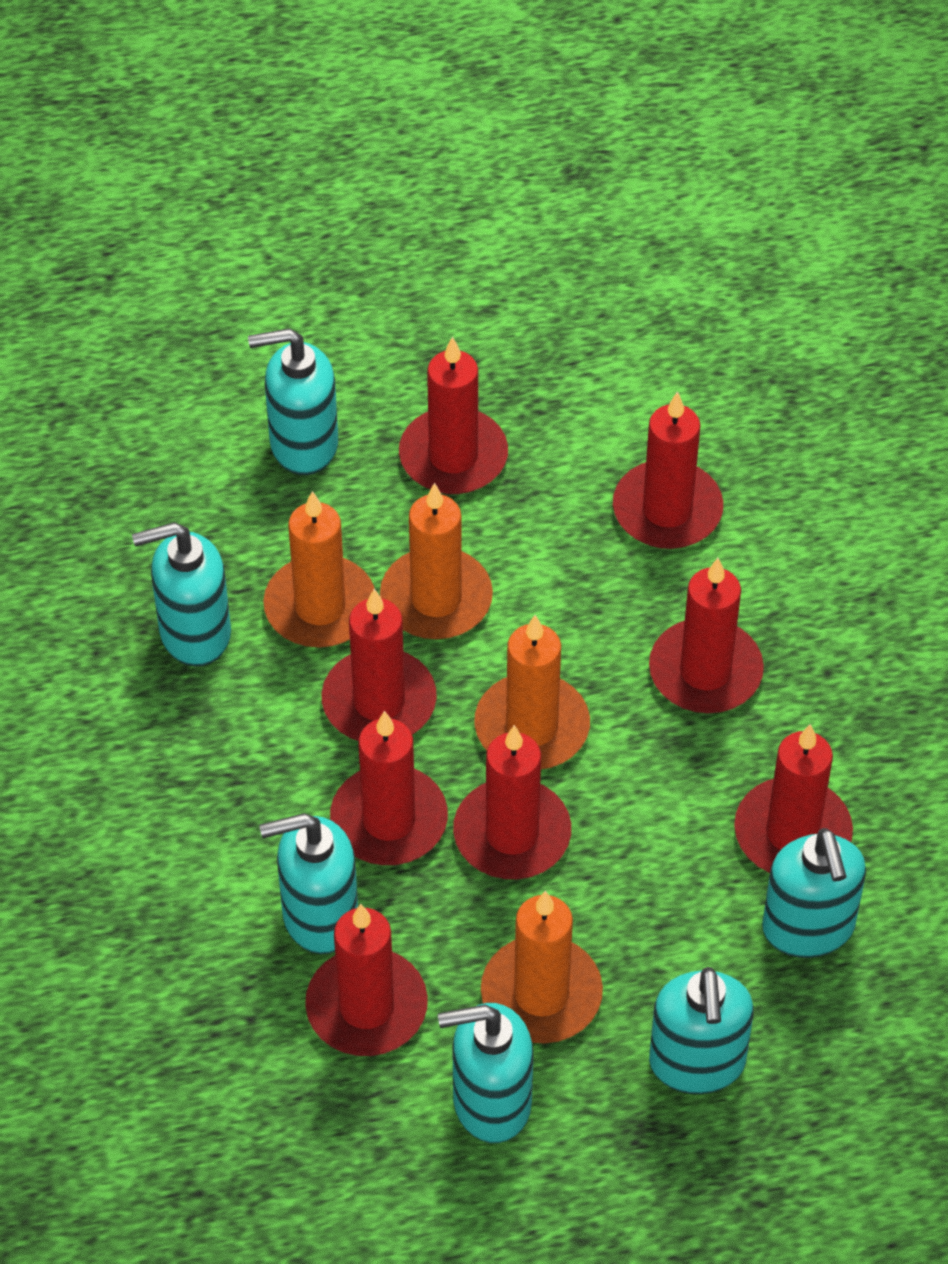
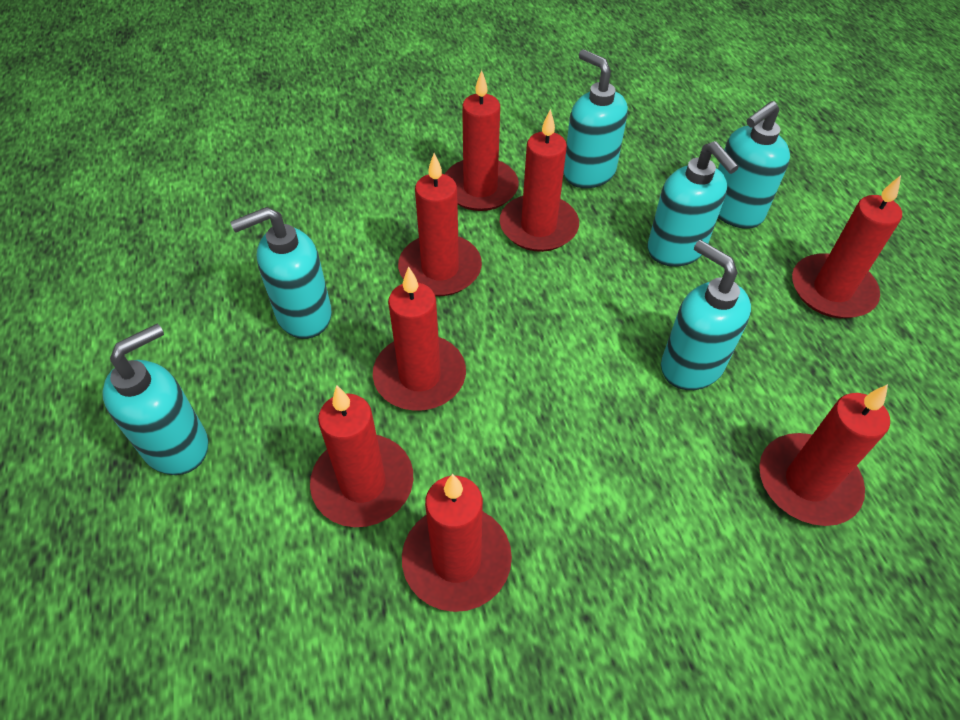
orange candle: 4 -> 0

